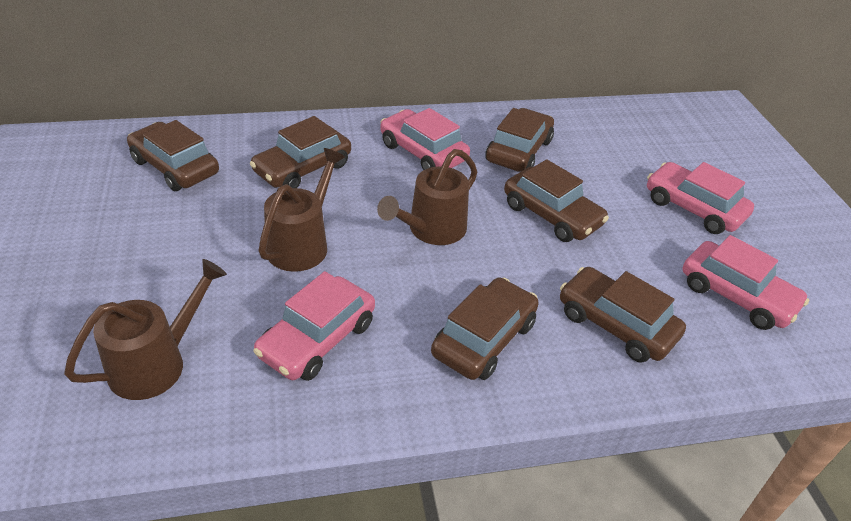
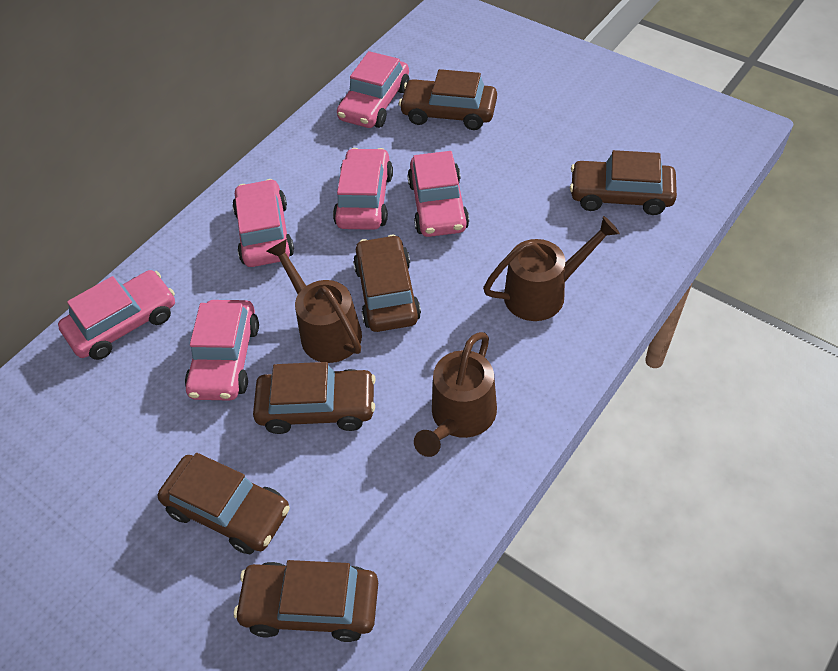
pink car: 4 -> 6

